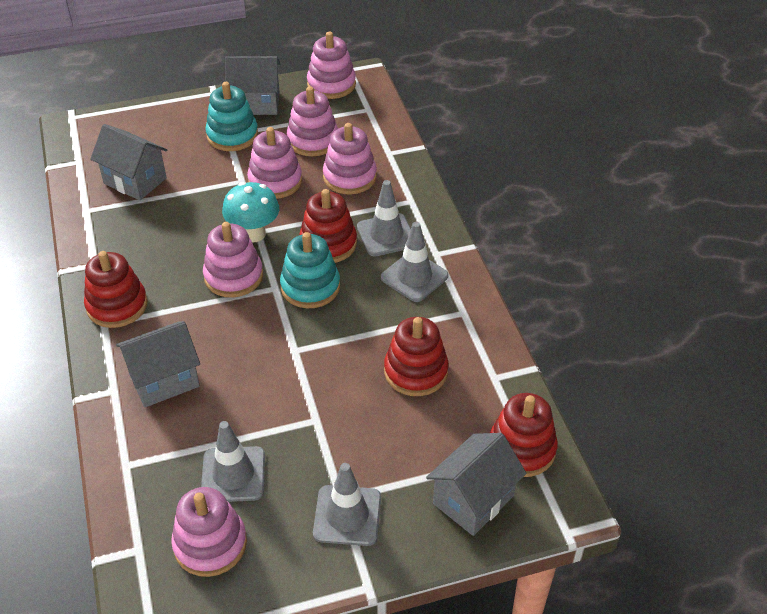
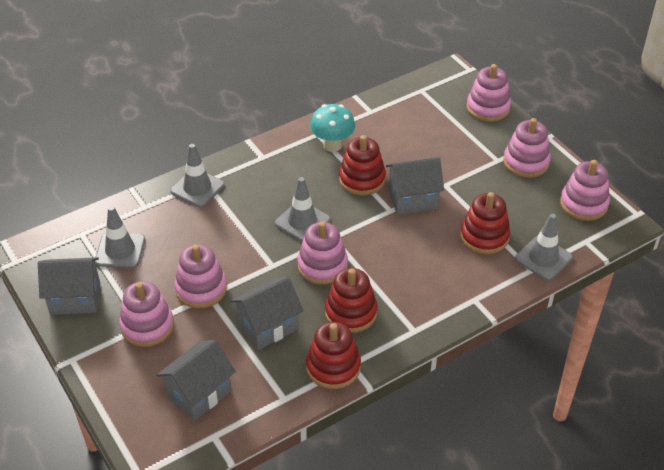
turquoise stacking toy: 2 -> 0

